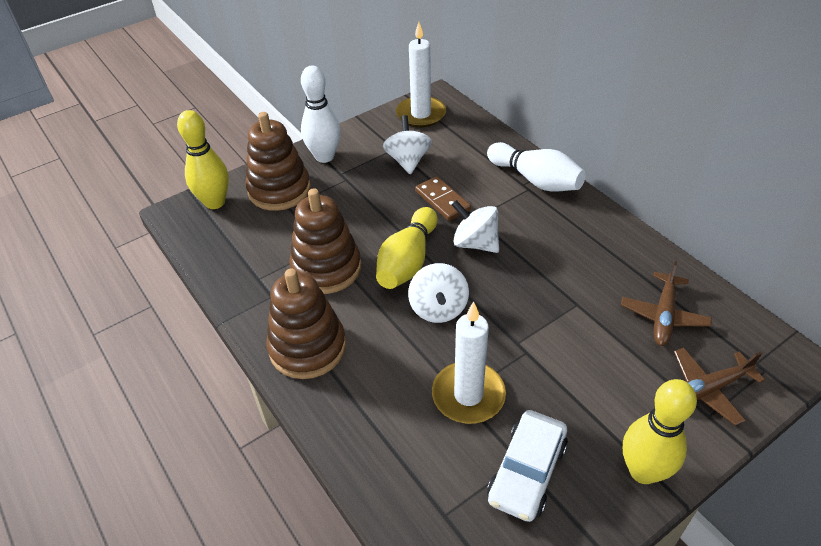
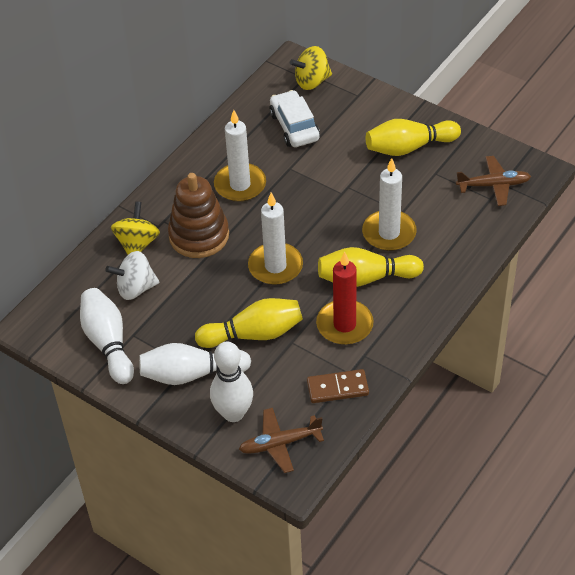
brown stacking toy: 3 -> 1
red candle: 0 -> 1
white bowling pin: 2 -> 3
white candle: 2 -> 3
white spinning top: 3 -> 1
yellow spinning top: 0 -> 2

